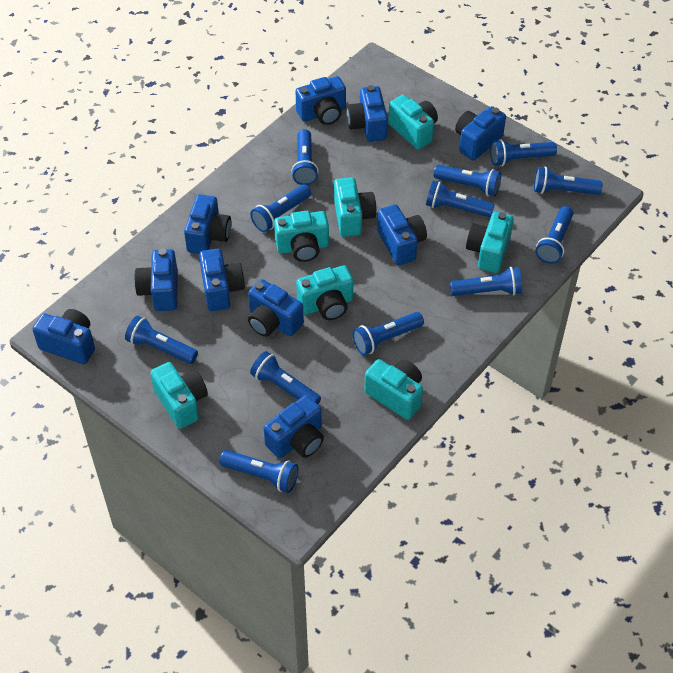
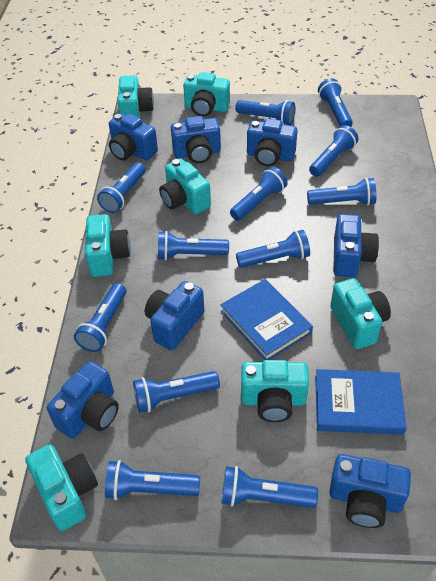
blue book: 0 -> 2
blue camera: 10 -> 7

